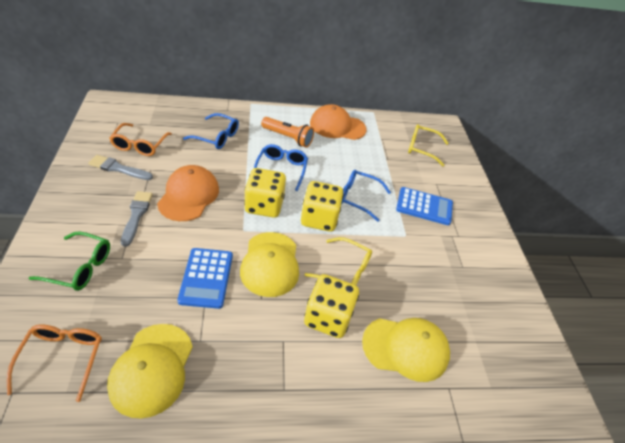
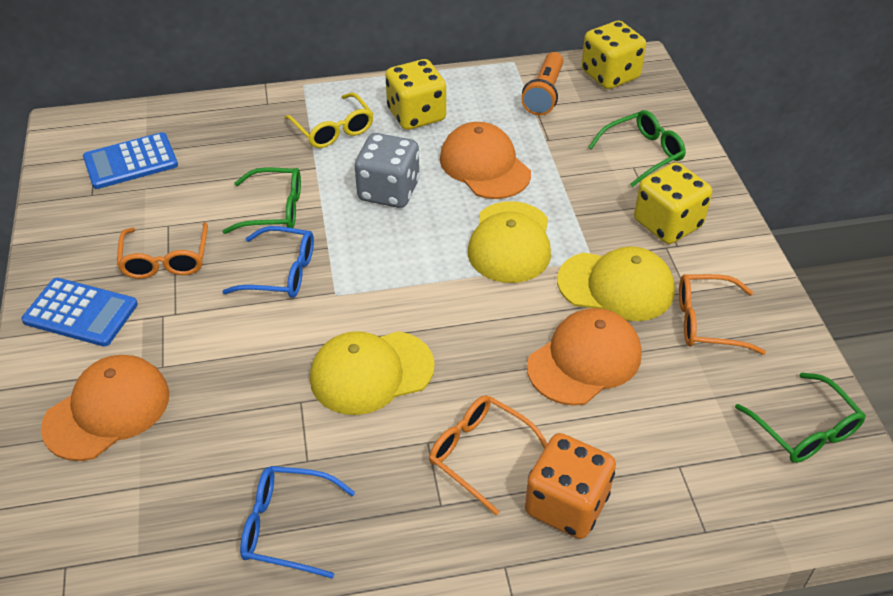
blue glasses: 3 -> 2
green glasses: 1 -> 3
grey brush: 2 -> 0
grey dice: 0 -> 1
orange cap: 2 -> 3
orange dice: 0 -> 1
orange glasses: 2 -> 3
yellow glasses: 2 -> 1

